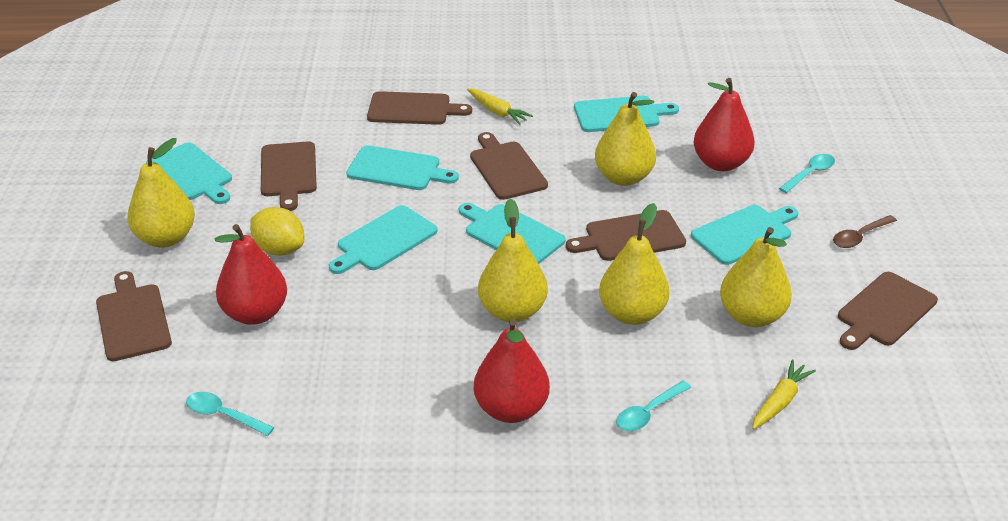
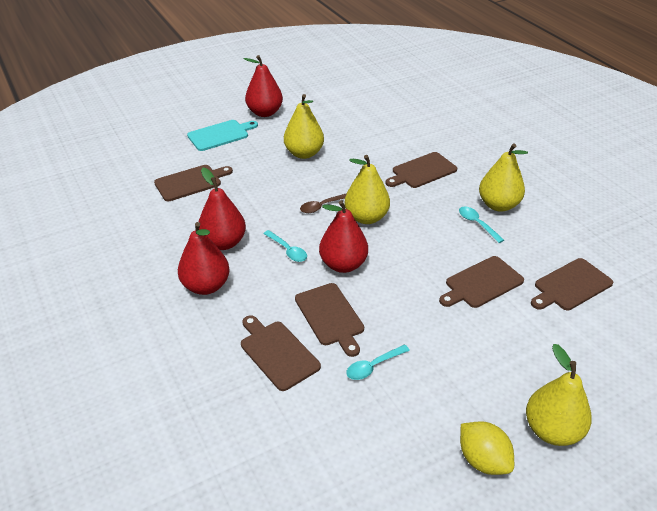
red pear: 3 -> 4
turquoise cutting board: 6 -> 1
yellow carrot: 2 -> 0
yellow pear: 5 -> 4

